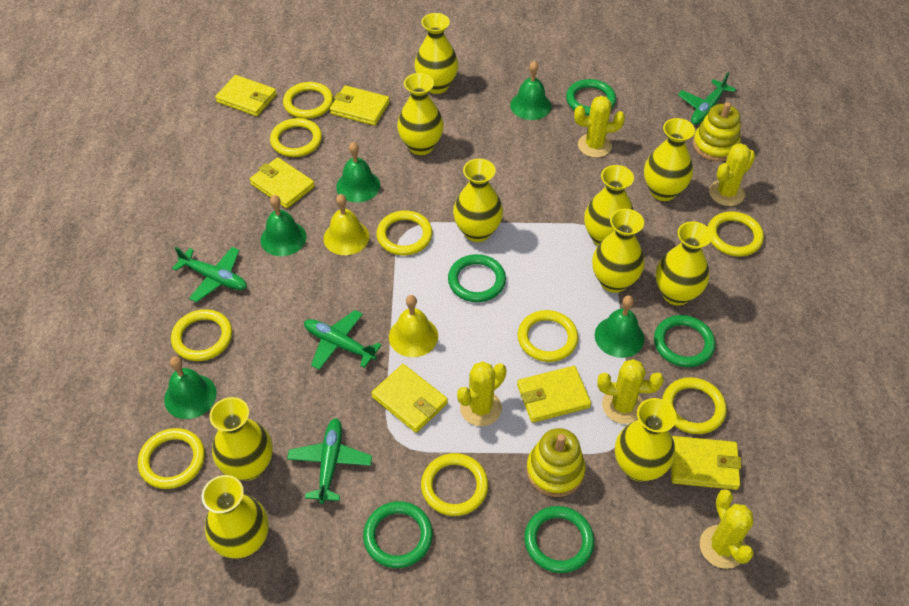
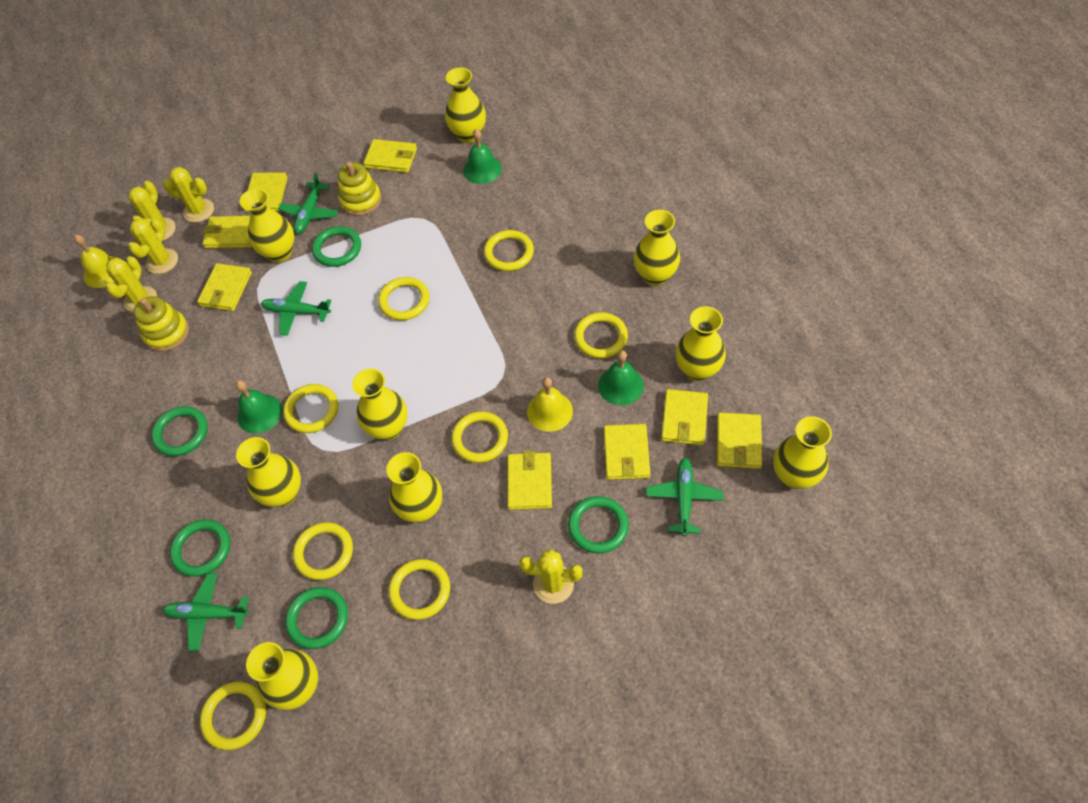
green bell: 5 -> 3
yellow ring: 9 -> 8
yellow vase: 10 -> 9
yellow wallet: 6 -> 8

